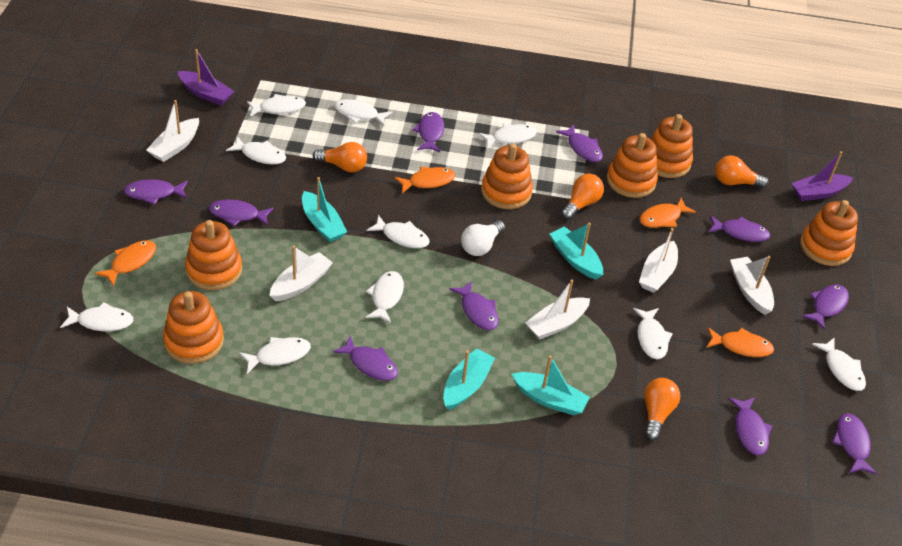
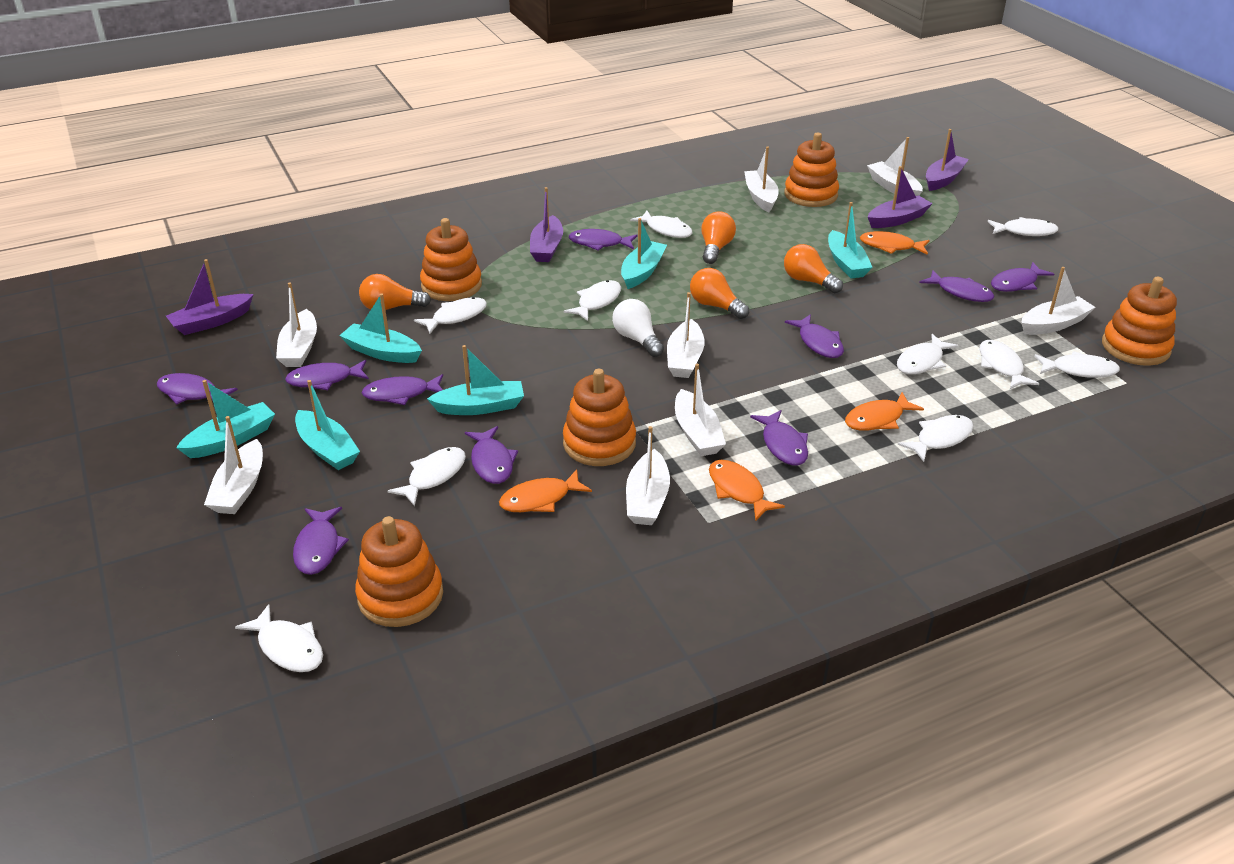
orange stacking toy: 6 -> 5
purple boat: 2 -> 4
turquoise boat: 4 -> 6
white boat: 5 -> 8

